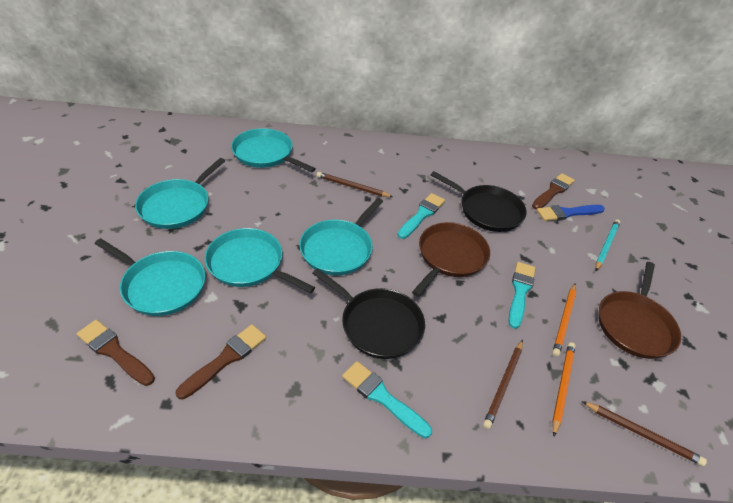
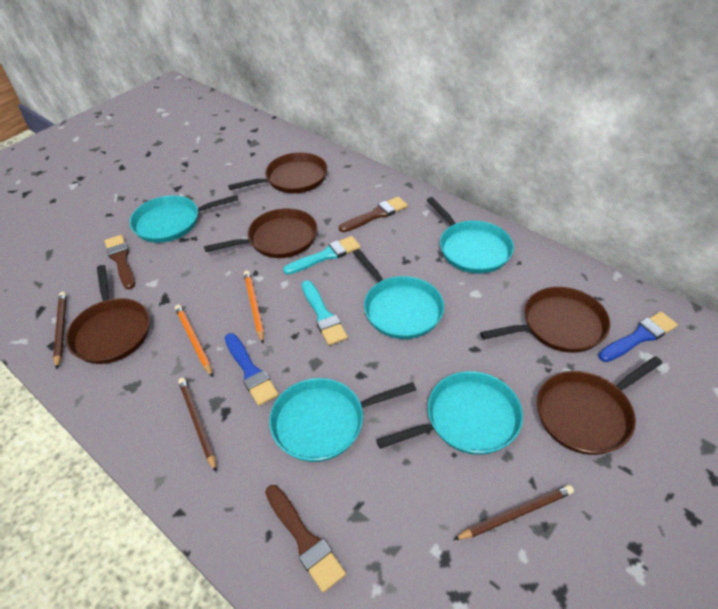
black pan: 2 -> 0
blue brush: 1 -> 2
brown pan: 2 -> 5
turquoise brush: 3 -> 2
turquoise pencil: 1 -> 0

